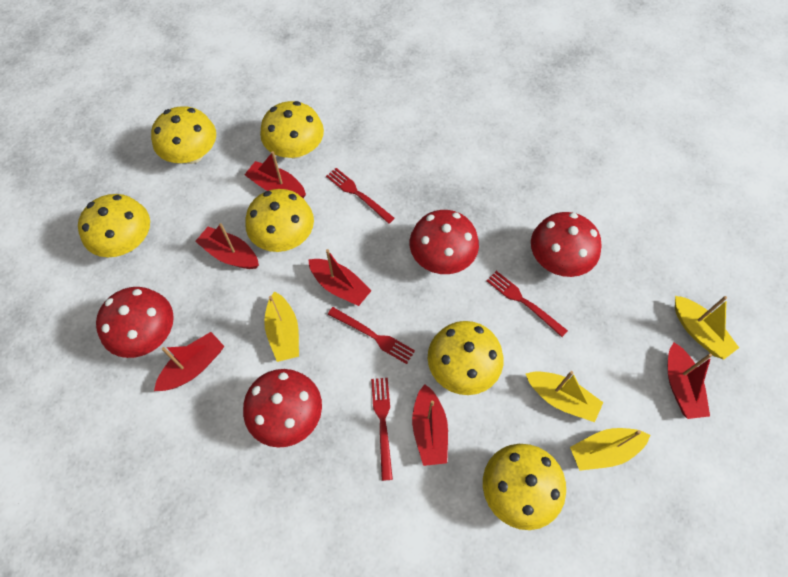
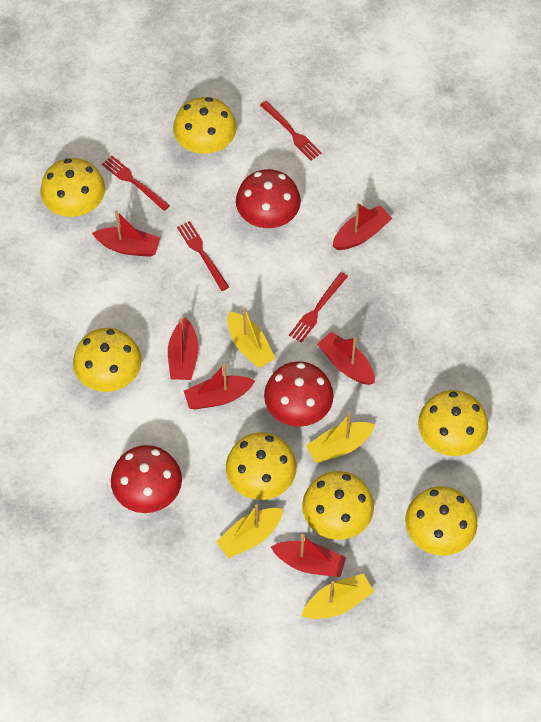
red mushroom: 4 -> 3
yellow mushroom: 6 -> 7

